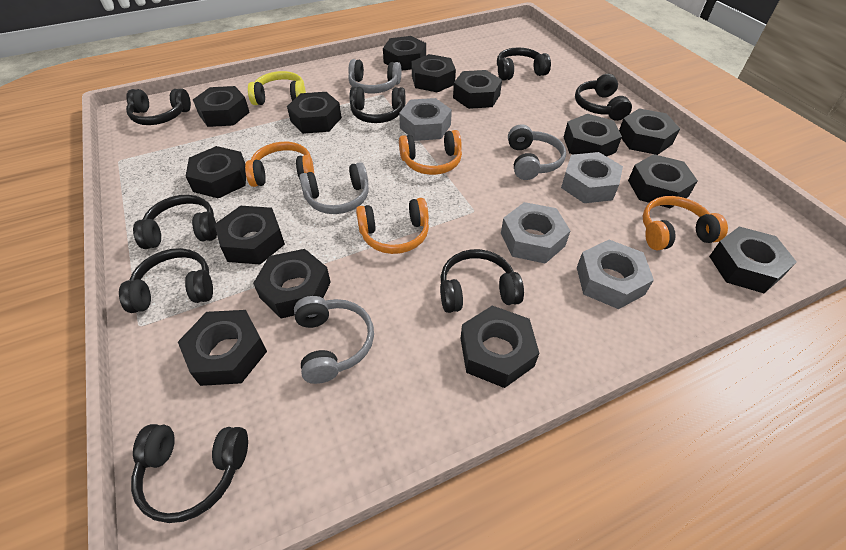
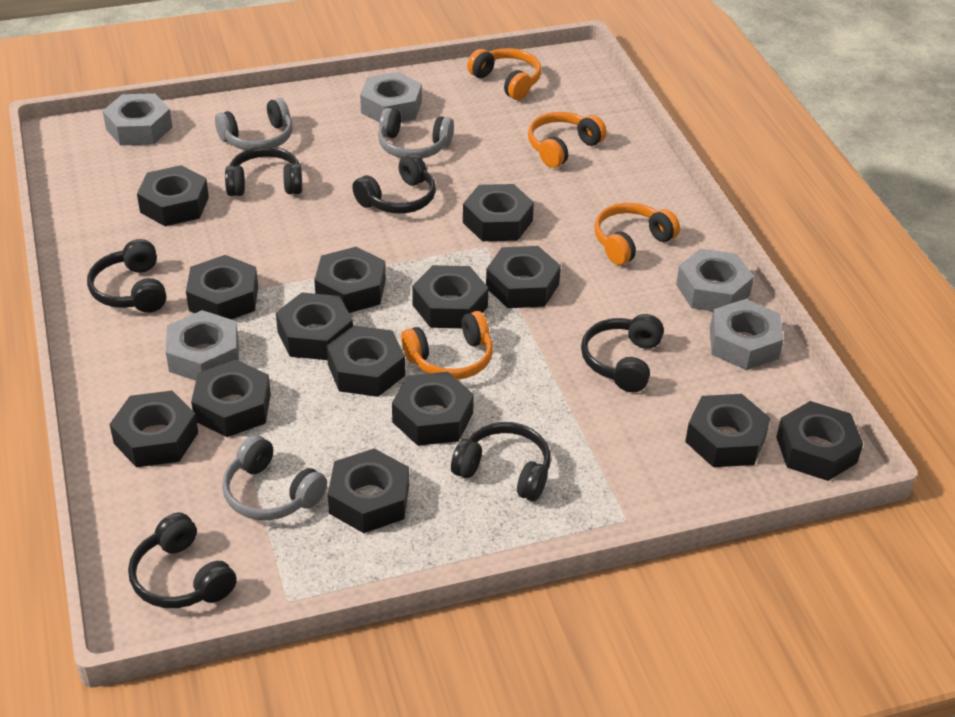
black headphones: 8 -> 6
grey headphones: 4 -> 3
grey nut: 4 -> 5
yellow headphones: 1 -> 0

